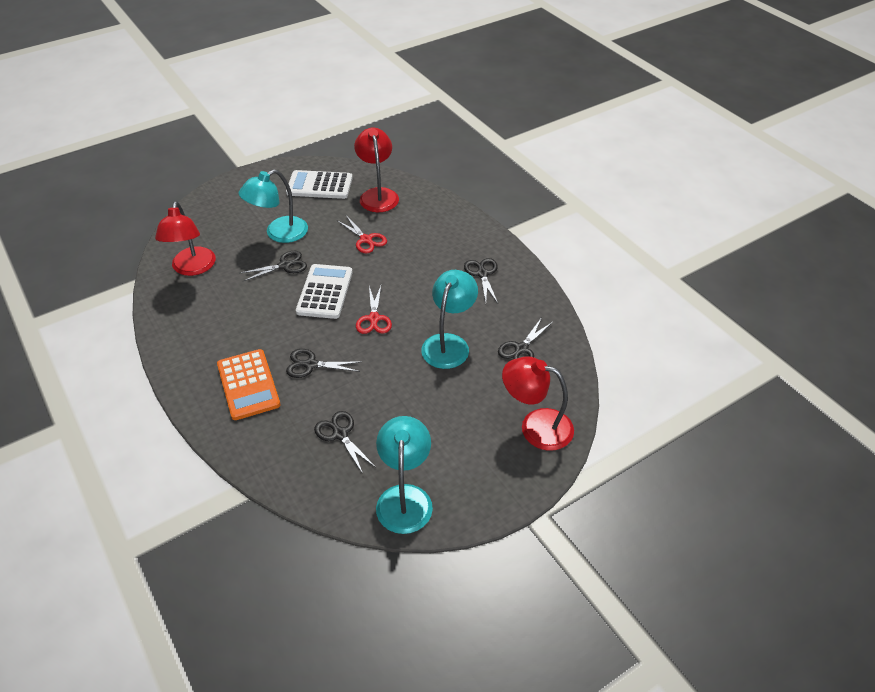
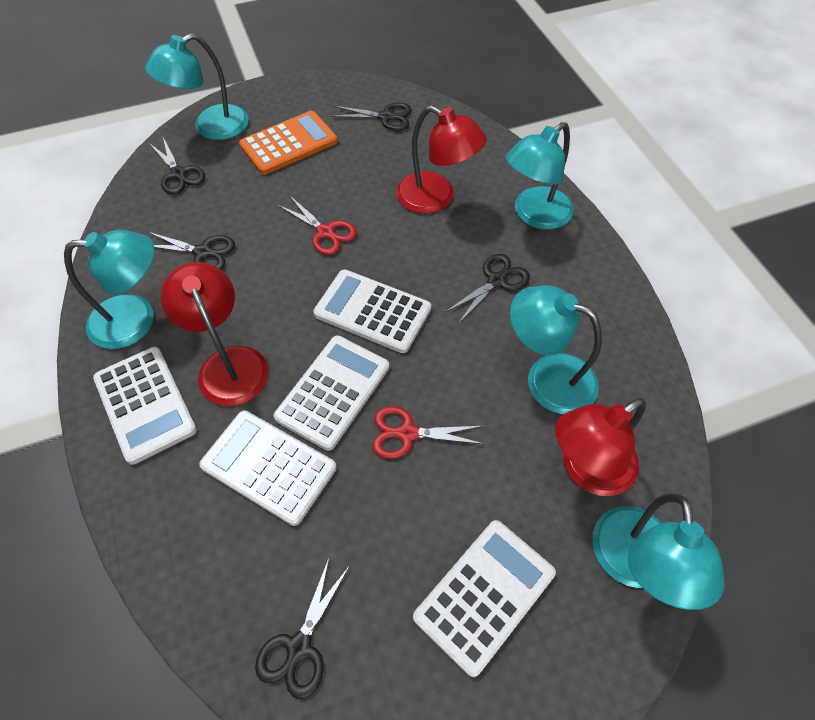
turquoise lamp: 3 -> 5
white calculator: 2 -> 5

